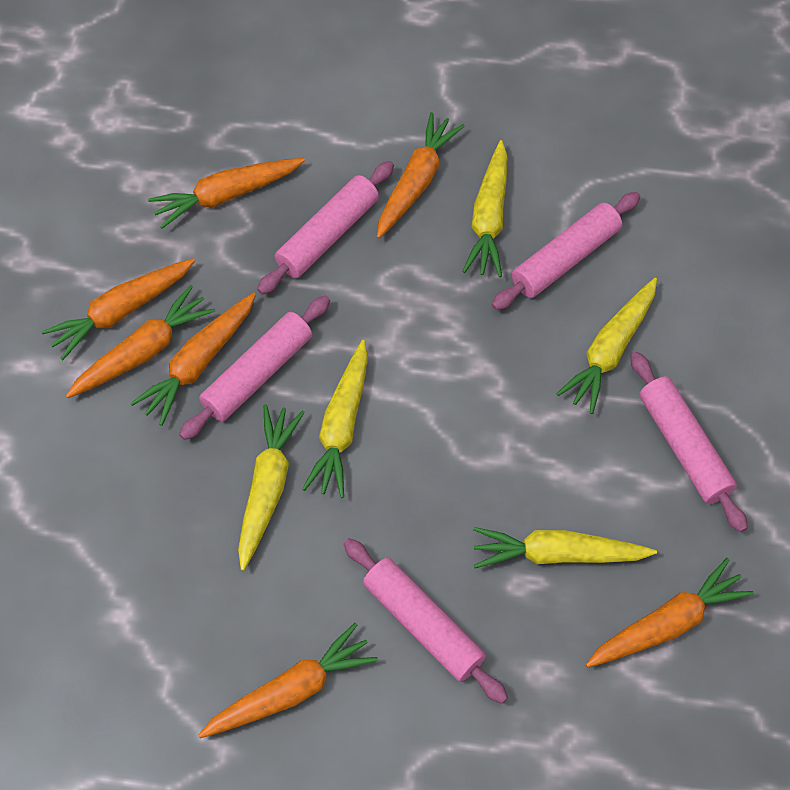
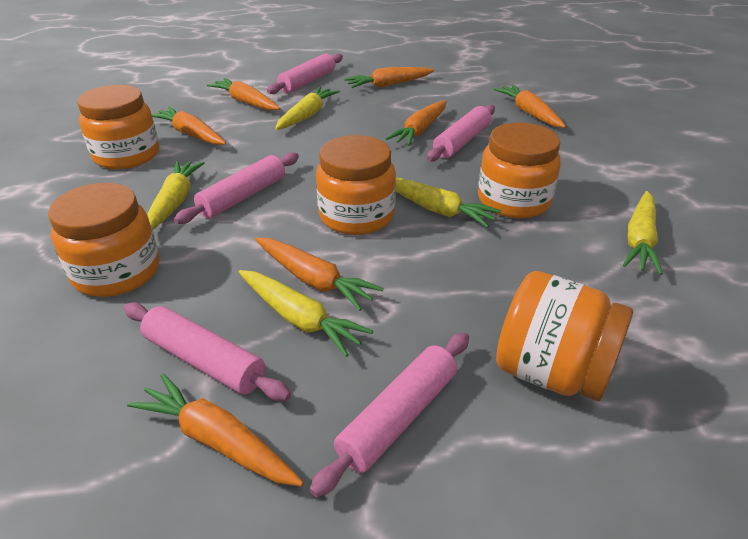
orange jar: 0 -> 5

